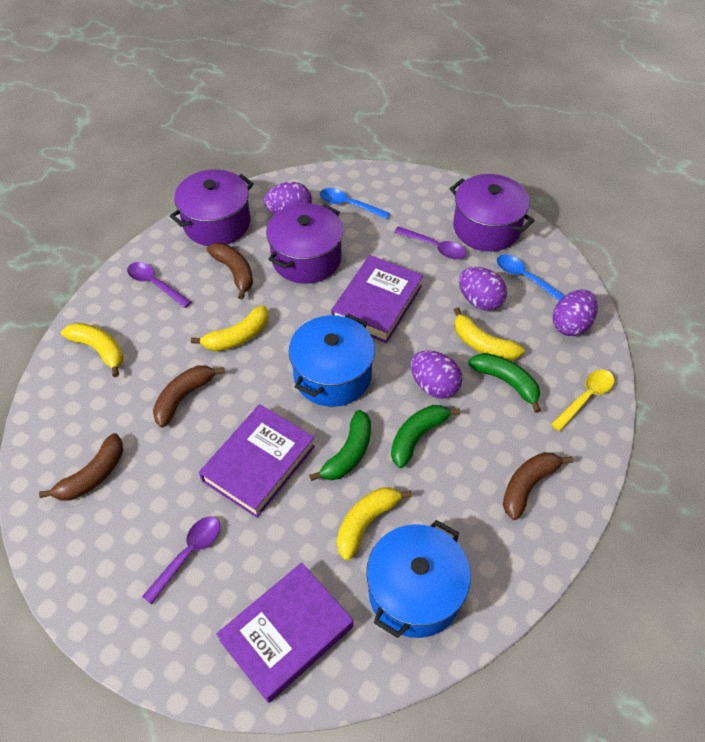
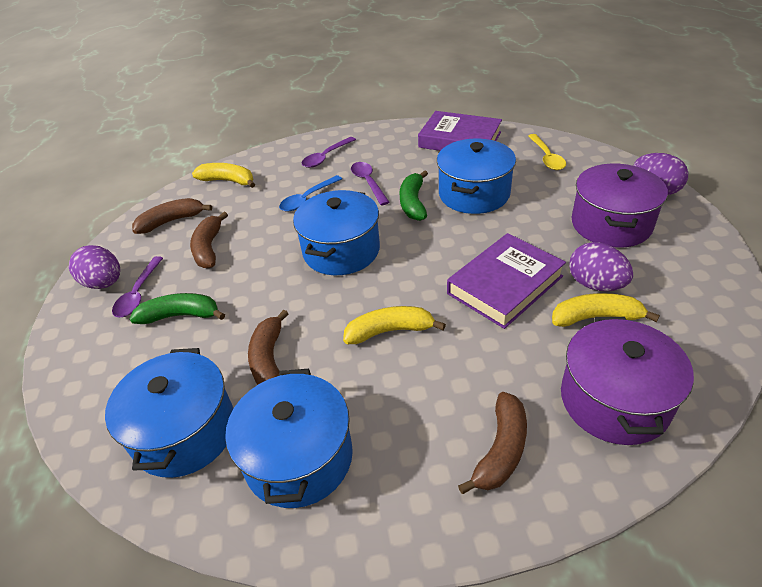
blue pot: 2 -> 4
blue spoon: 2 -> 1
green banana: 3 -> 2
purple book: 3 -> 2
purple egg: 4 -> 3
purple pot: 3 -> 2
yellow banana: 4 -> 3

